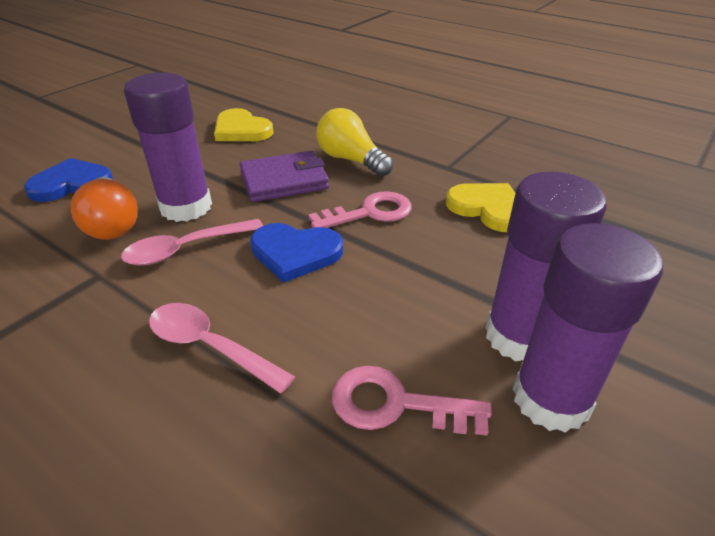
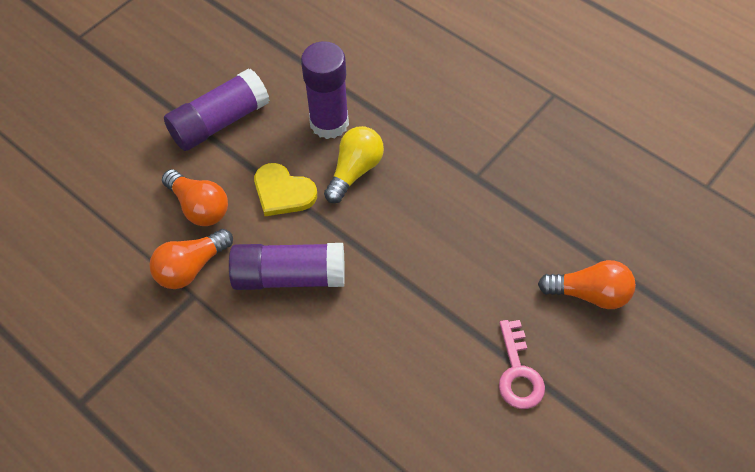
blue heart: 2 -> 0
orange light bulb: 1 -> 3
pink key: 2 -> 1
pink spoon: 2 -> 0
purple wallet: 1 -> 0
yellow heart: 2 -> 1

